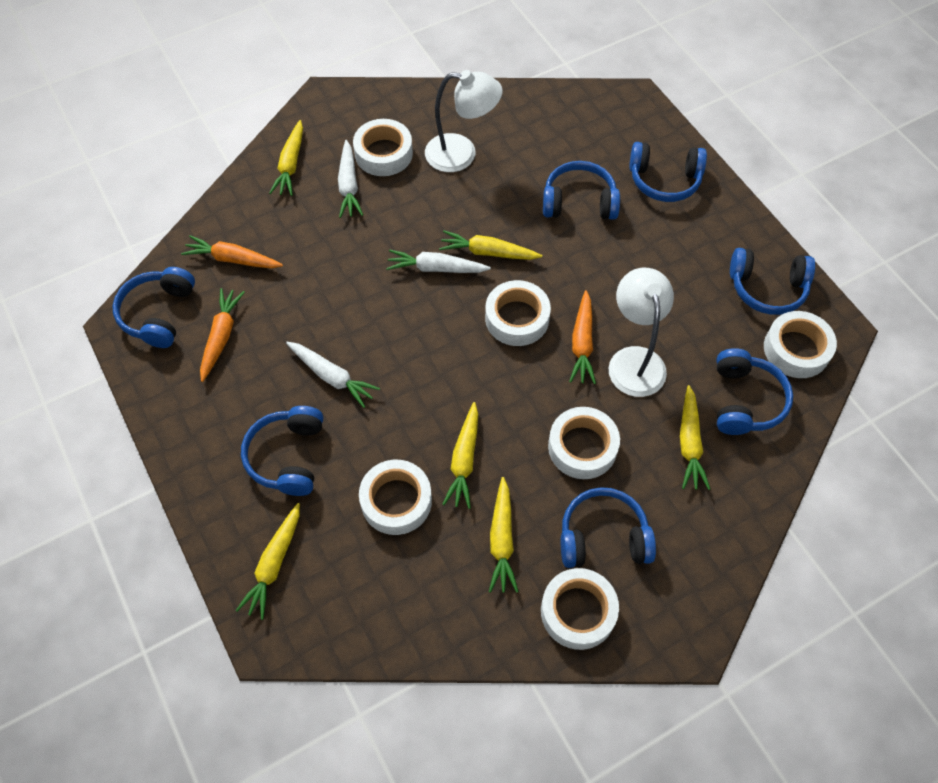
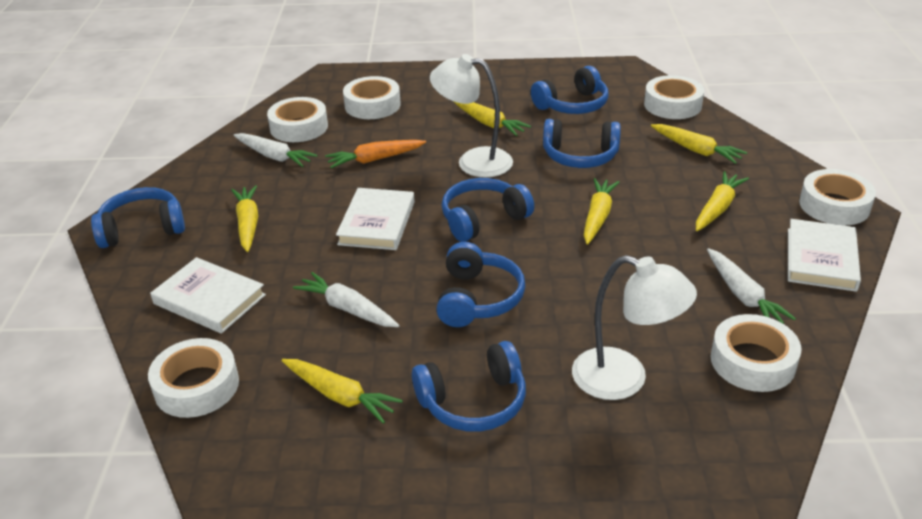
blue headphones: 7 -> 6
orange carrot: 3 -> 1
white book: 0 -> 3

